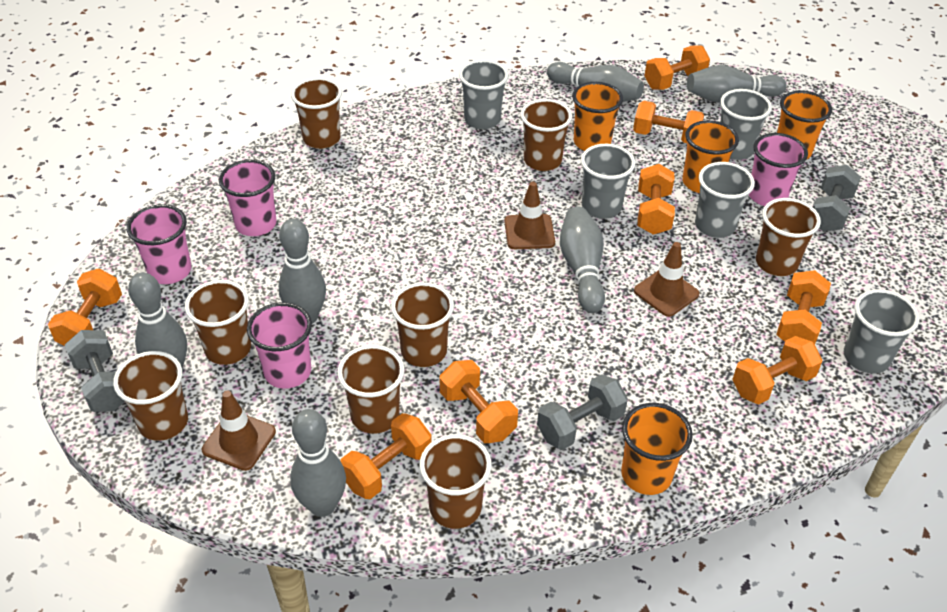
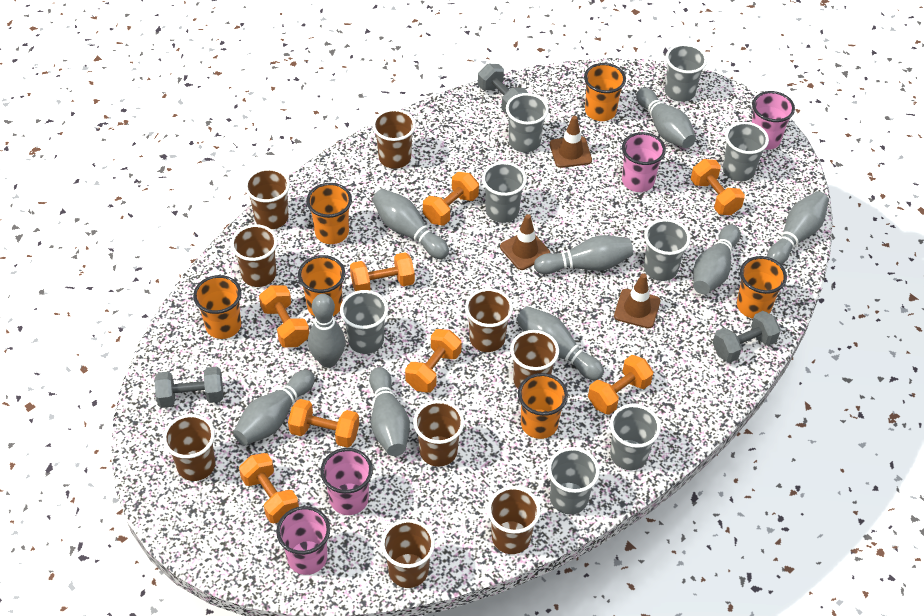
brown cup: 8 -> 9
grey bowling pin: 6 -> 9
grey cup: 5 -> 8
orange cup: 4 -> 6

